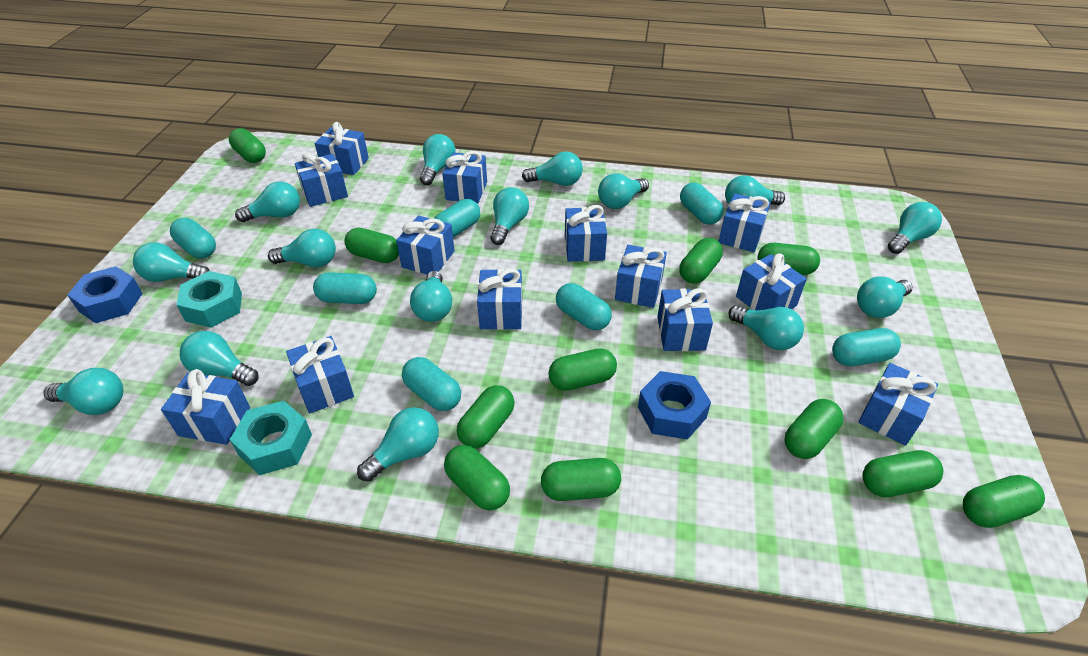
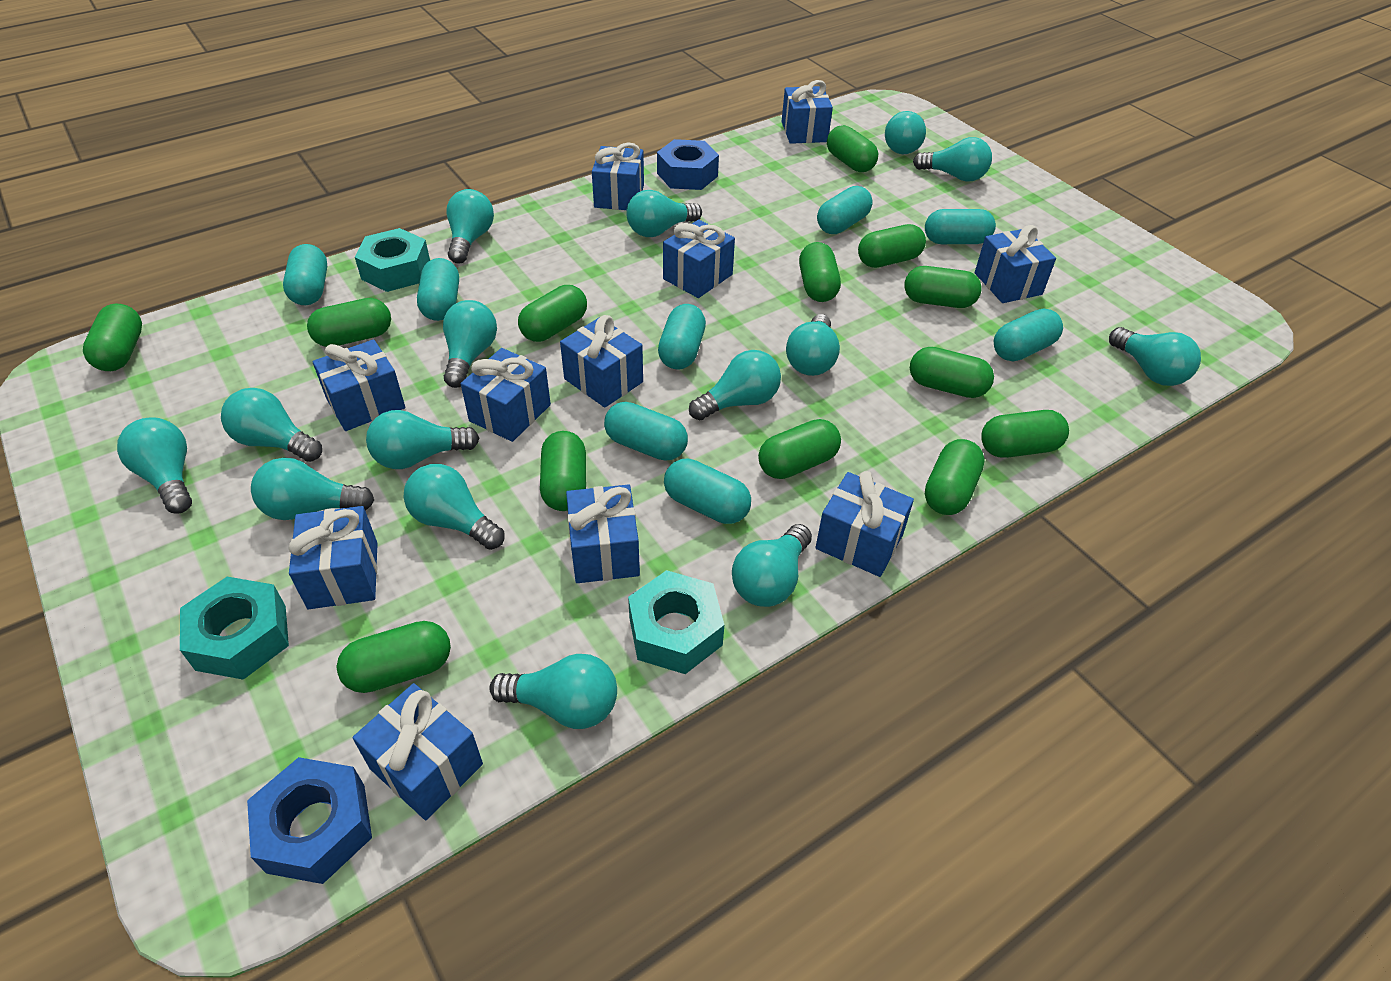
blue gift: 13 -> 11
green capsule: 11 -> 13
turquoise capsule: 7 -> 8
turquoise nut: 2 -> 3

